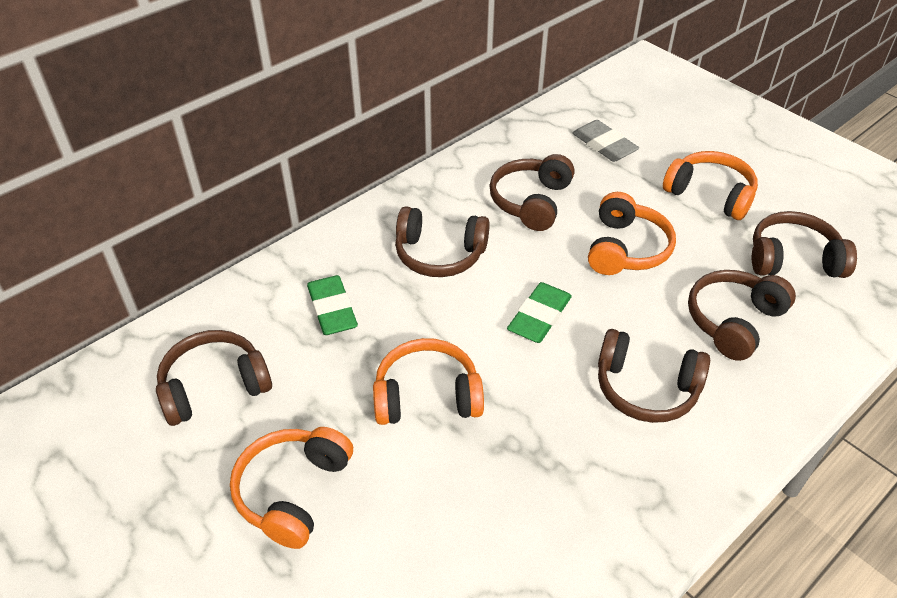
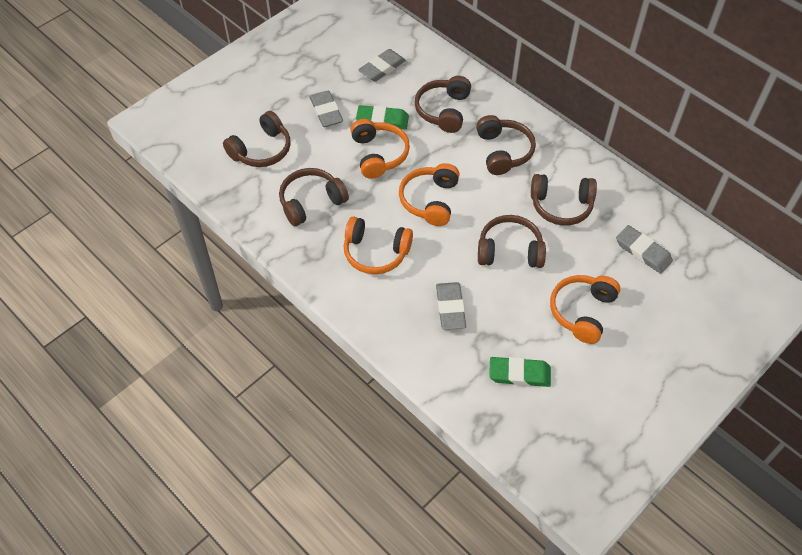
grey eraser: 1 -> 4

